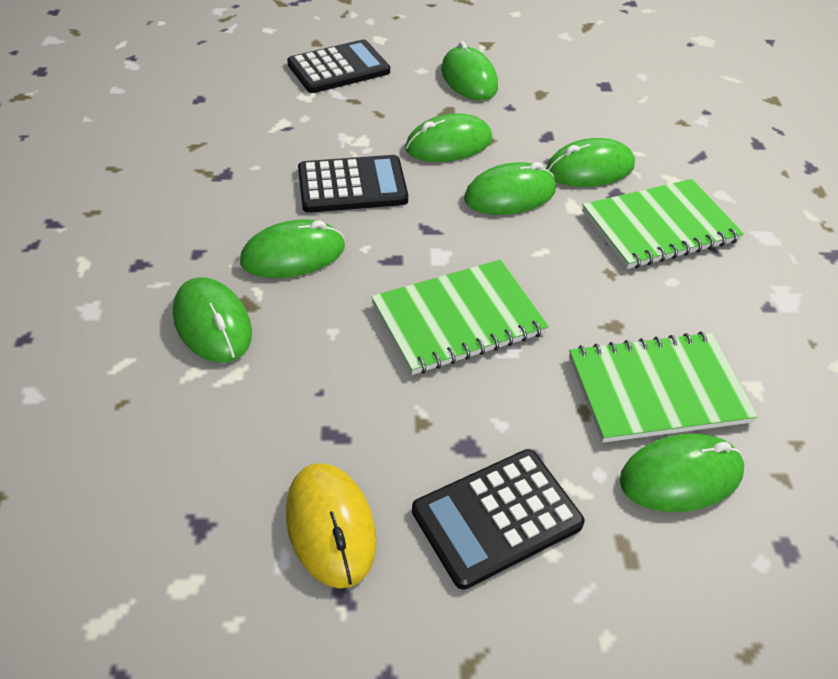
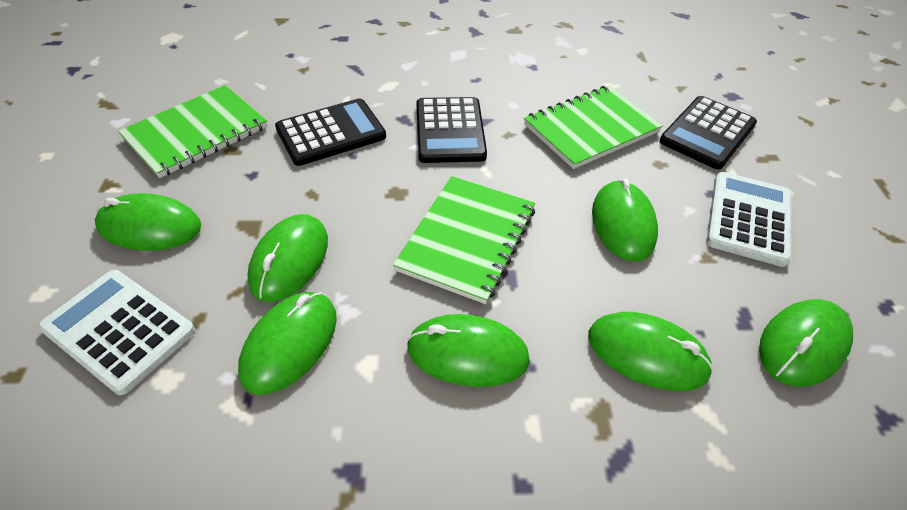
white calculator: 0 -> 2
yellow mouse: 1 -> 0

